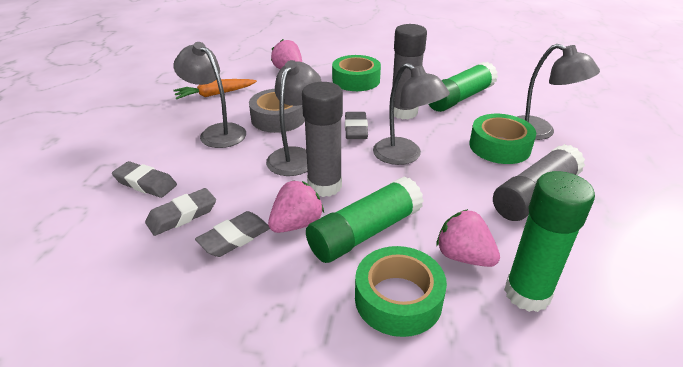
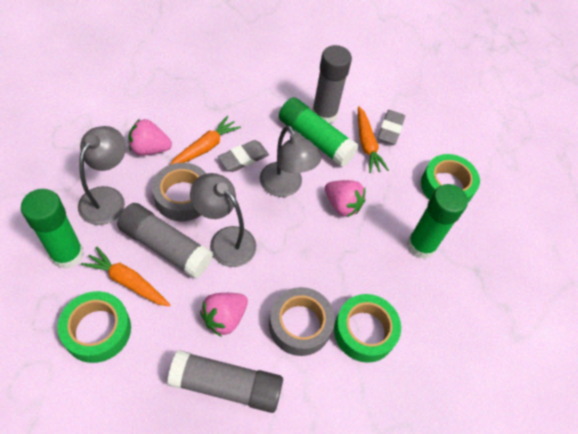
grey eraser: 4 -> 2
grey lamp: 4 -> 3
grey tape: 1 -> 2
orange carrot: 1 -> 3

